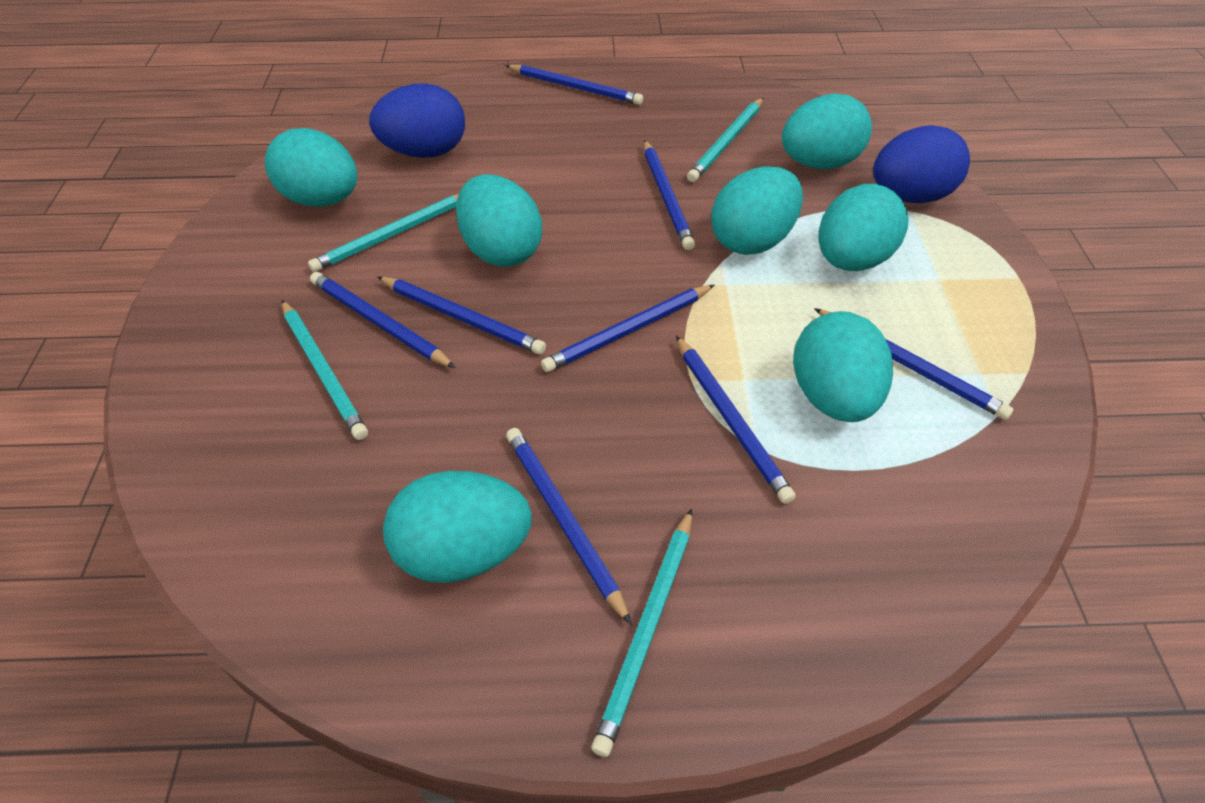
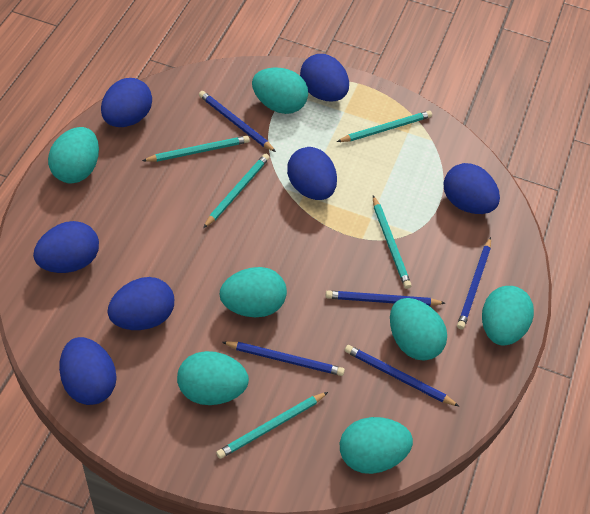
blue egg: 2 -> 7
blue pencil: 8 -> 5
turquoise pencil: 4 -> 5

